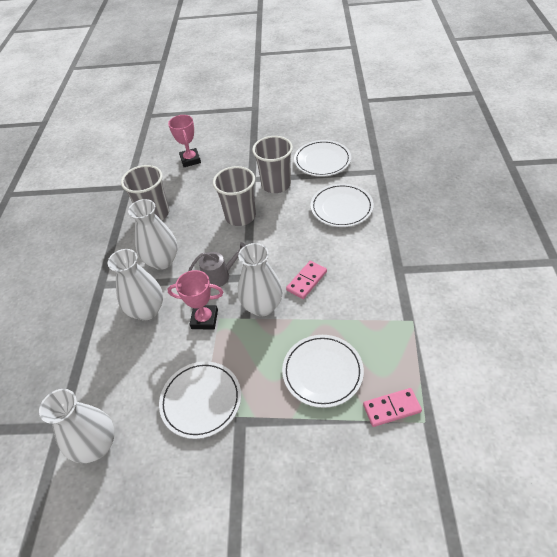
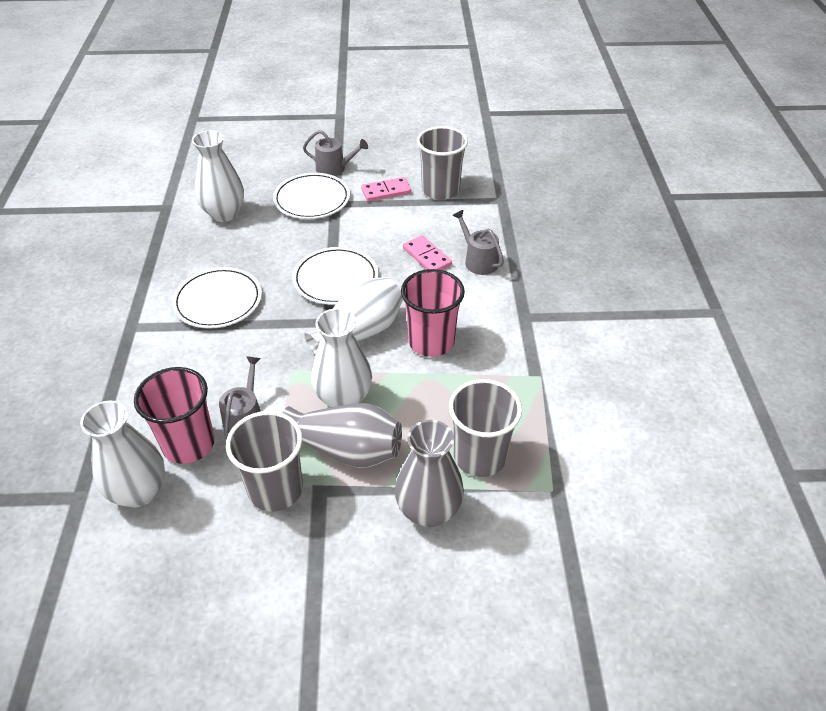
grey vase: 0 -> 2
grey watering can: 1 -> 3
pink cup: 0 -> 2
pink trophy: 2 -> 0
white plate: 4 -> 3

